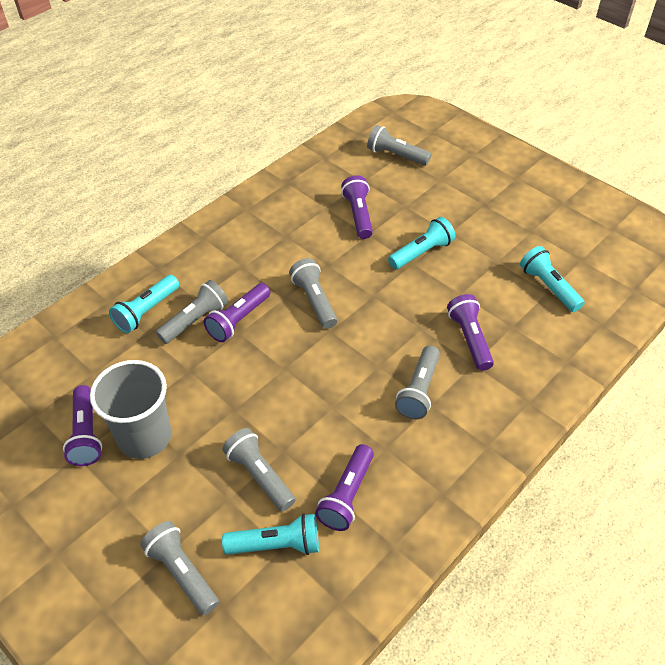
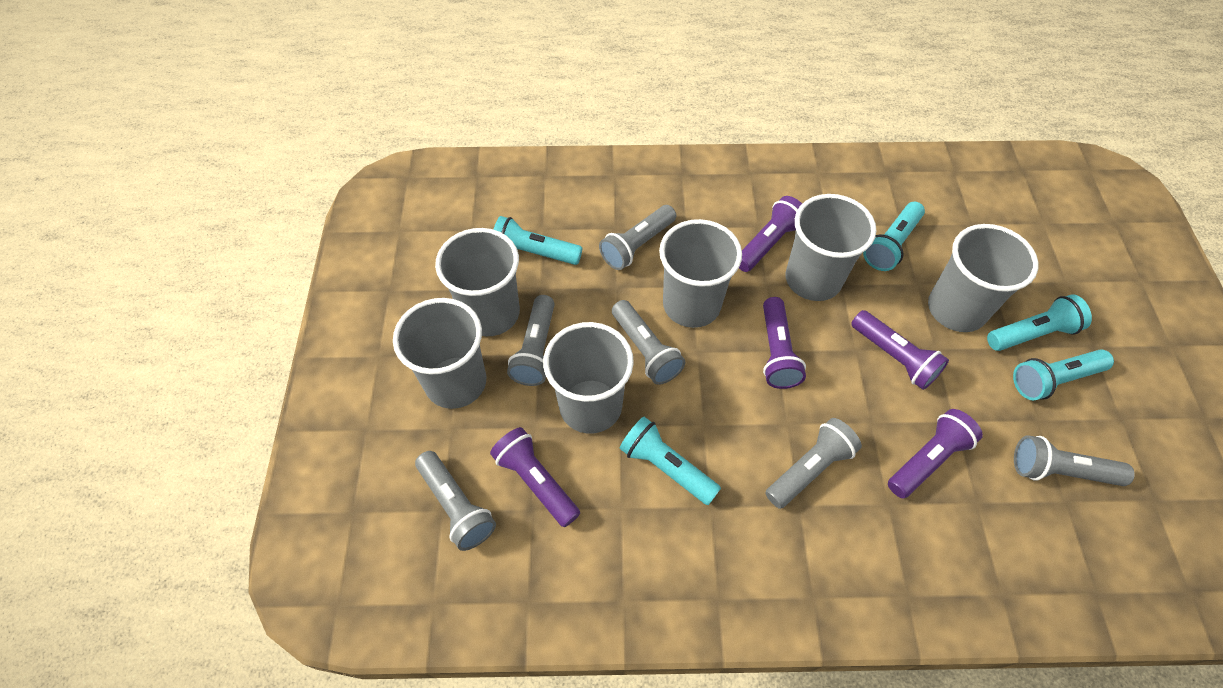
grey cup: 1 -> 6
turquoise flashlight: 4 -> 5

